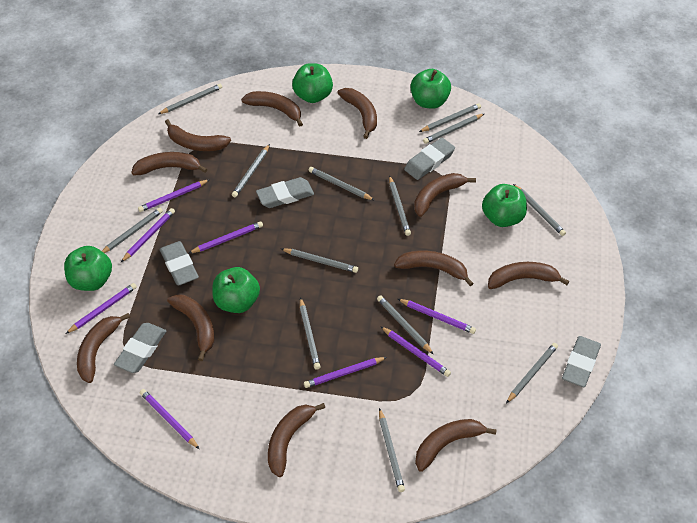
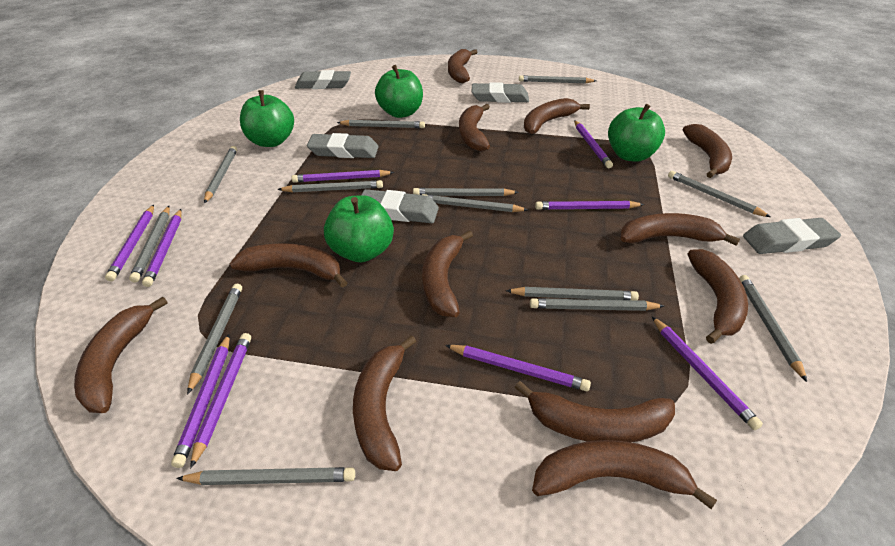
brown banana: 11 -> 12
green apple: 5 -> 4
purple pencil: 8 -> 9

